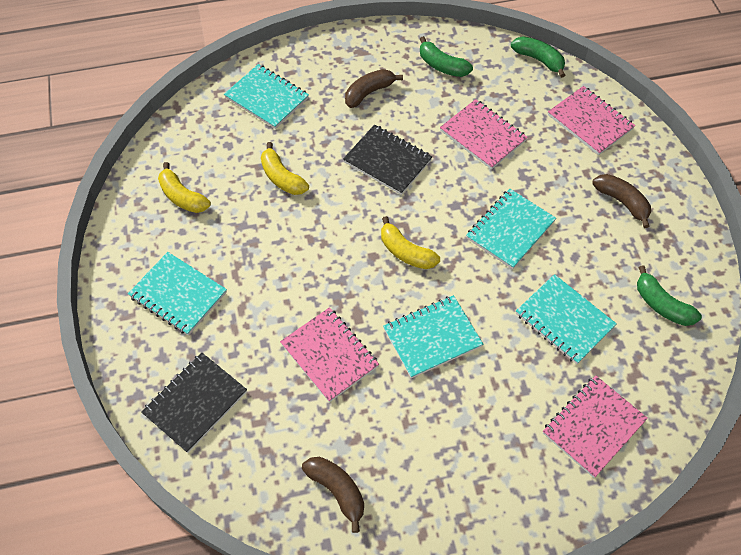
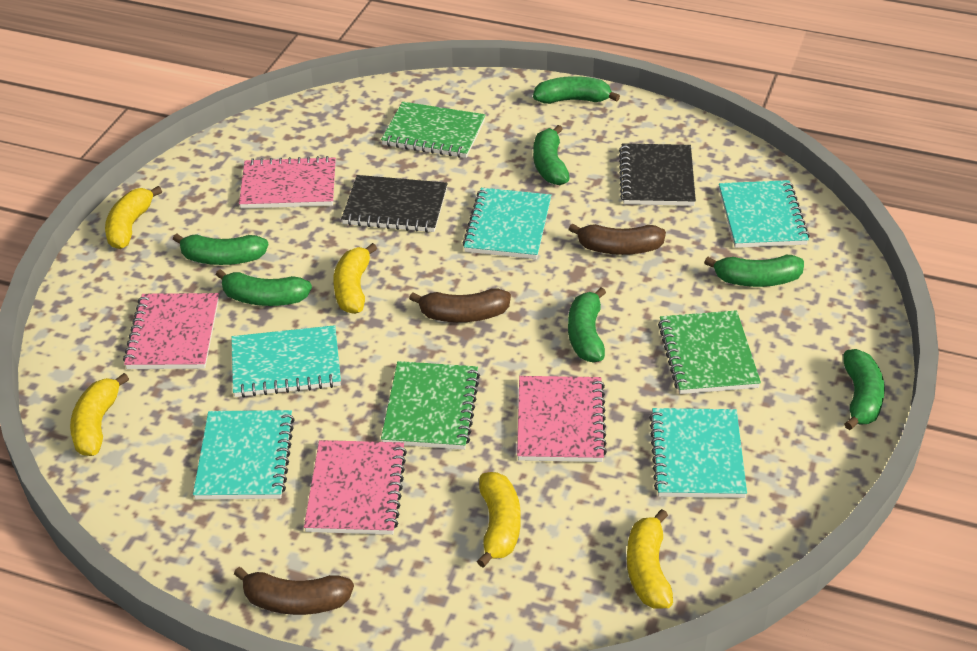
green banana: 3 -> 7
green notebook: 0 -> 3
yellow banana: 3 -> 5

